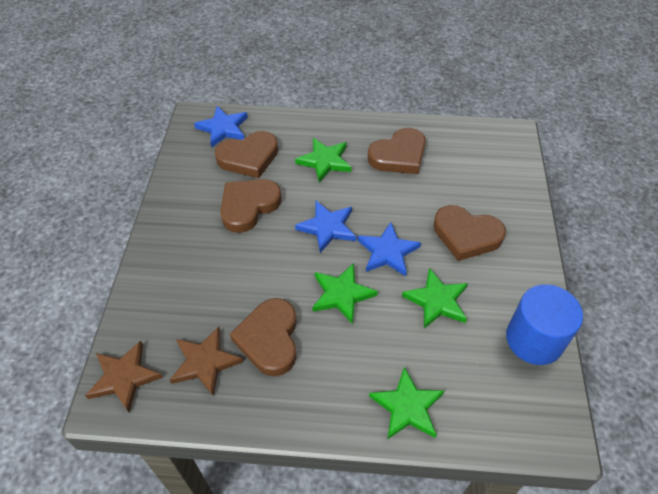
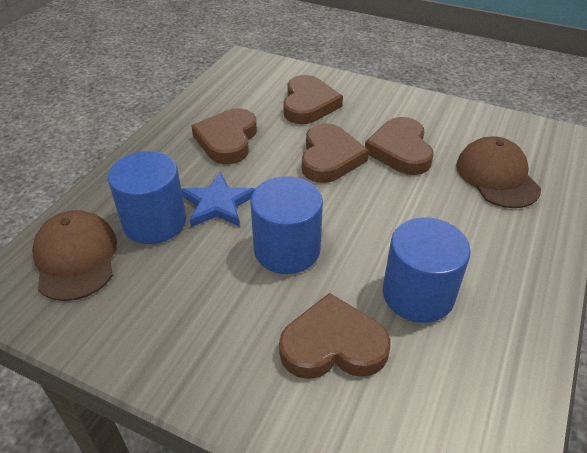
blue cylinder: 1 -> 3
blue star: 3 -> 1
brown cap: 0 -> 2
brown star: 2 -> 0
green star: 4 -> 0

